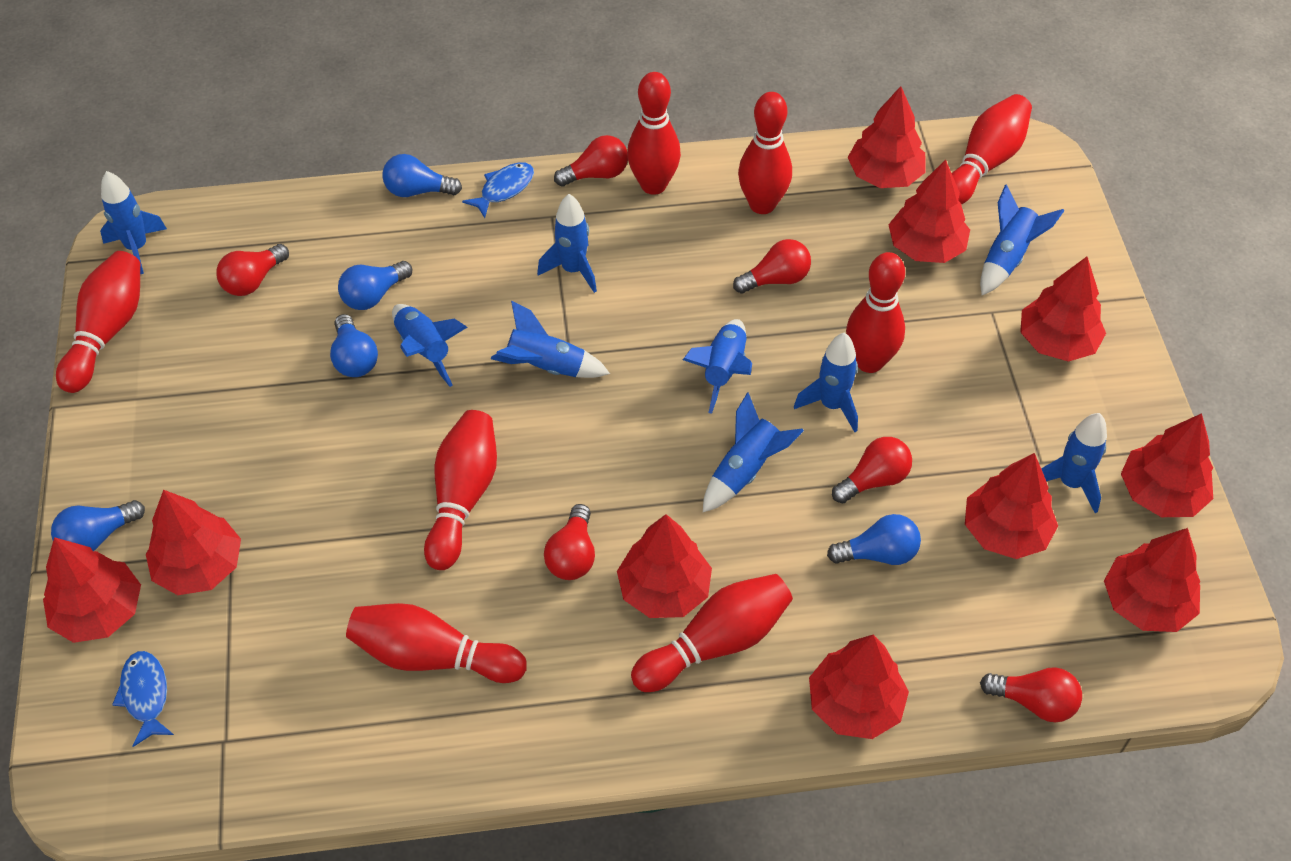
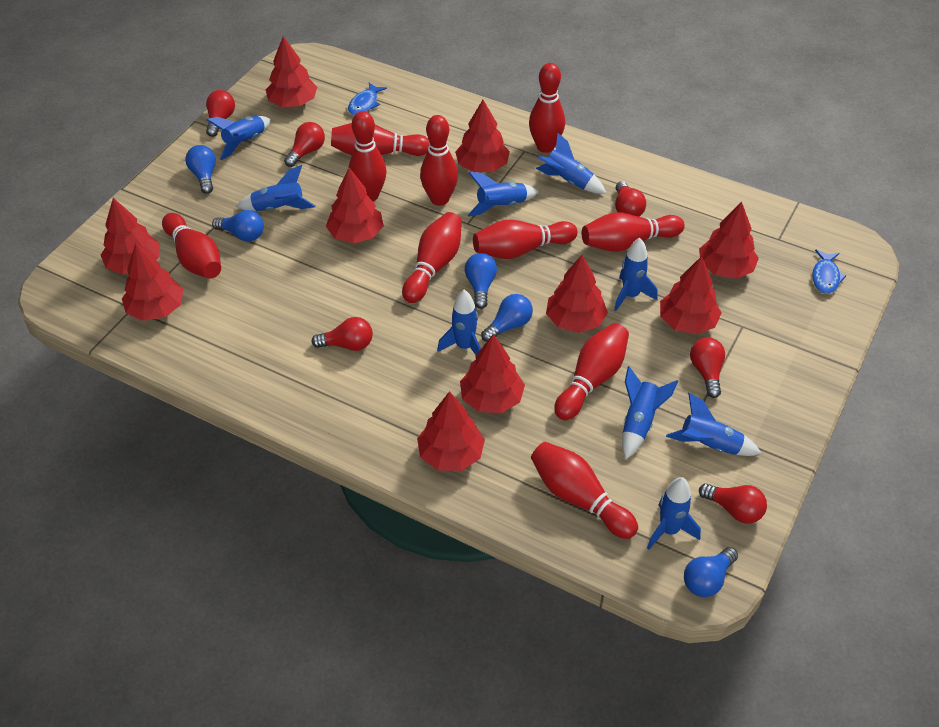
red bowling pin: 8 -> 10

